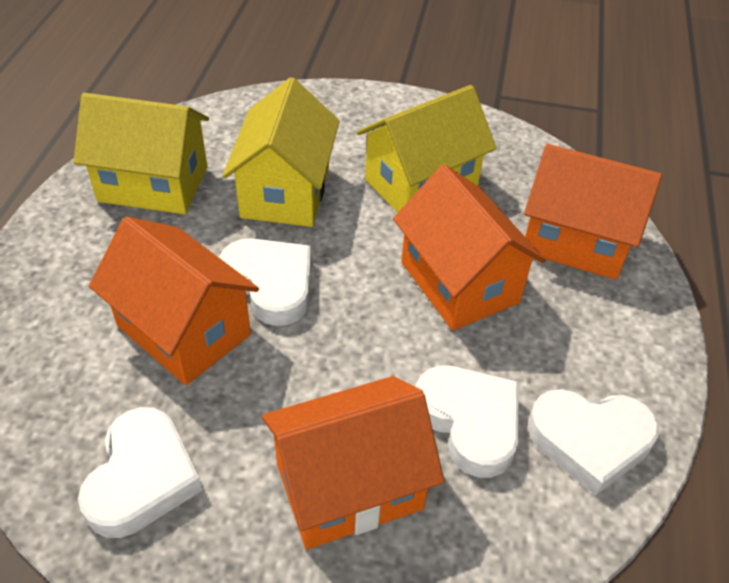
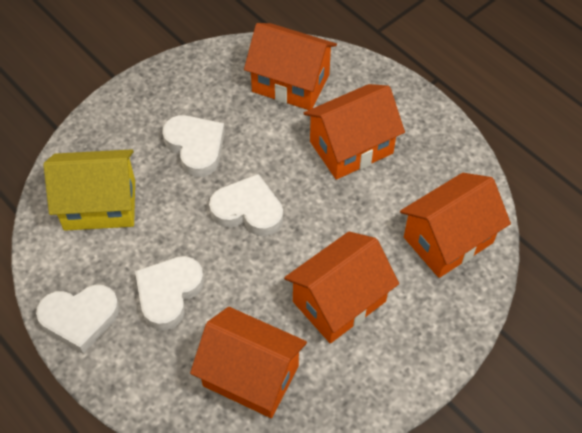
orange house: 4 -> 5
yellow house: 3 -> 1

